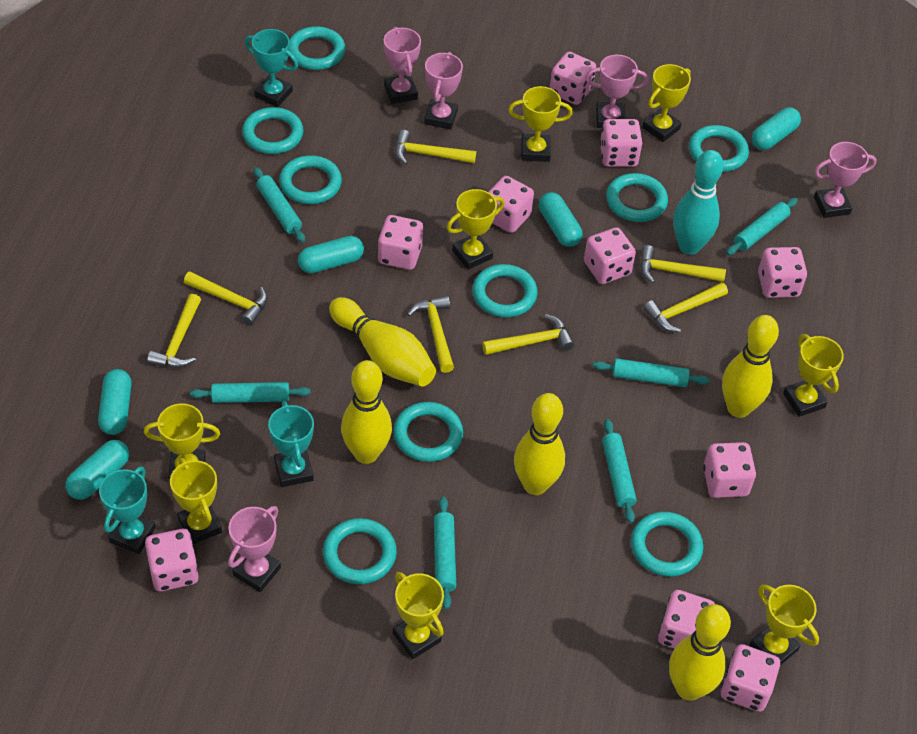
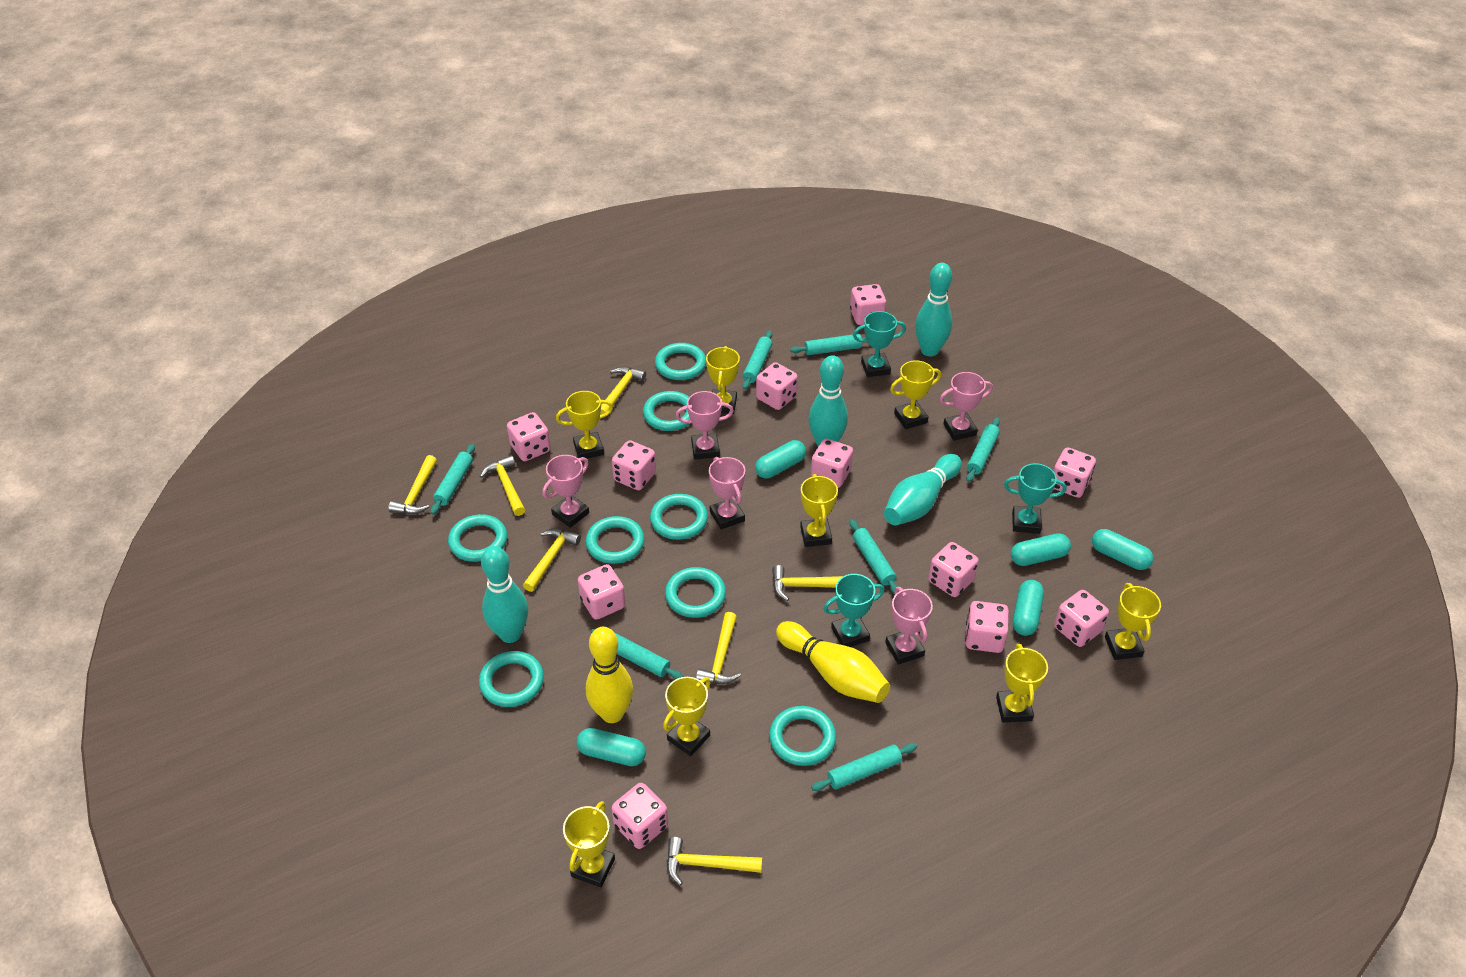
pink dice: 10 -> 11
turquoise bowling pin: 1 -> 4
turquoise ring: 9 -> 8
turquoise rolling pin: 6 -> 7
yellow bowling pin: 5 -> 2

